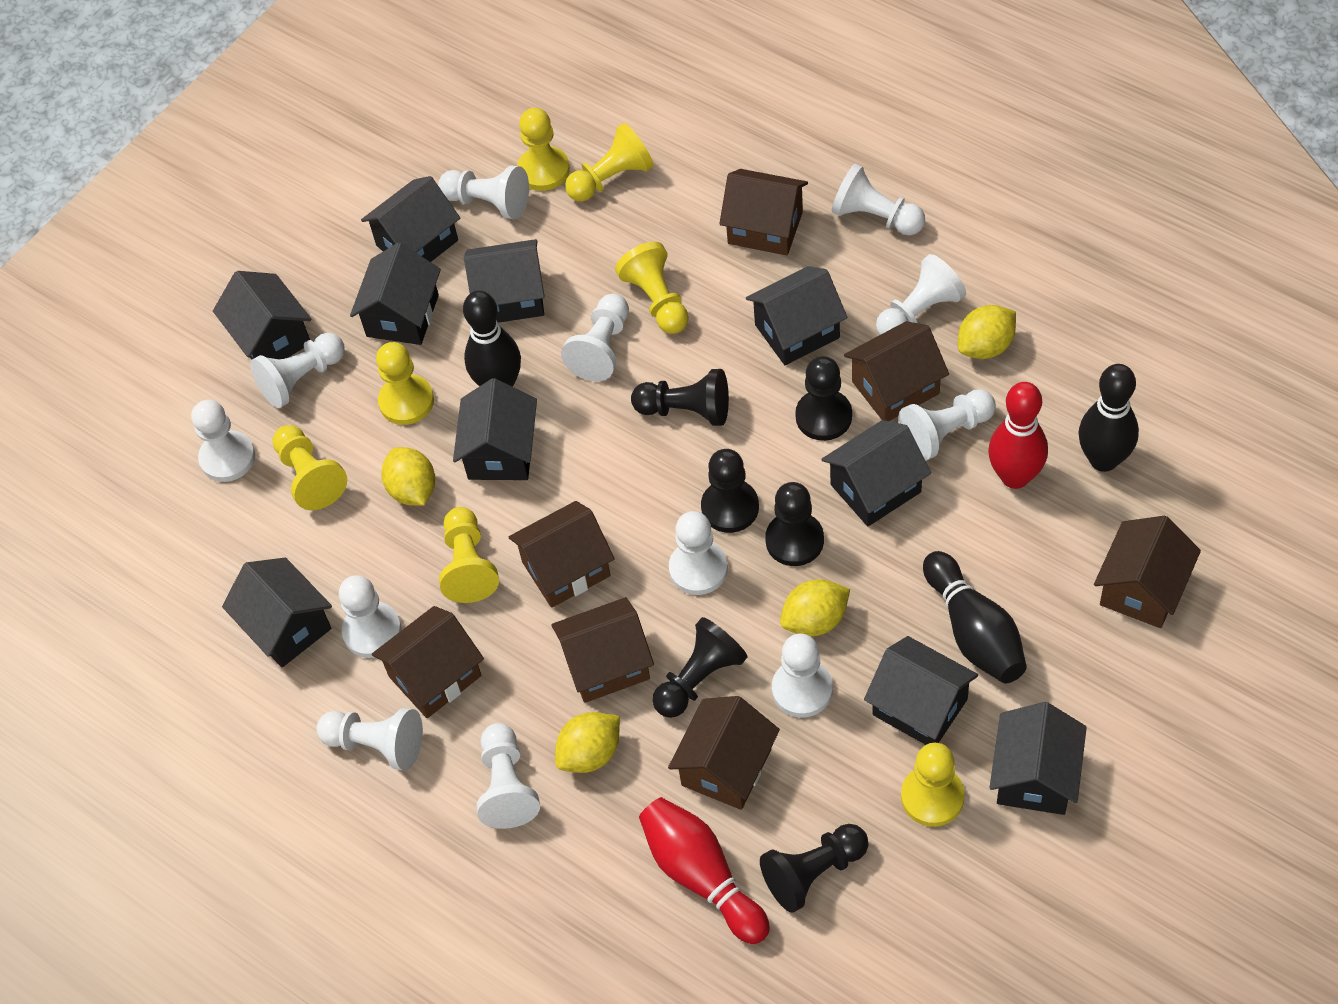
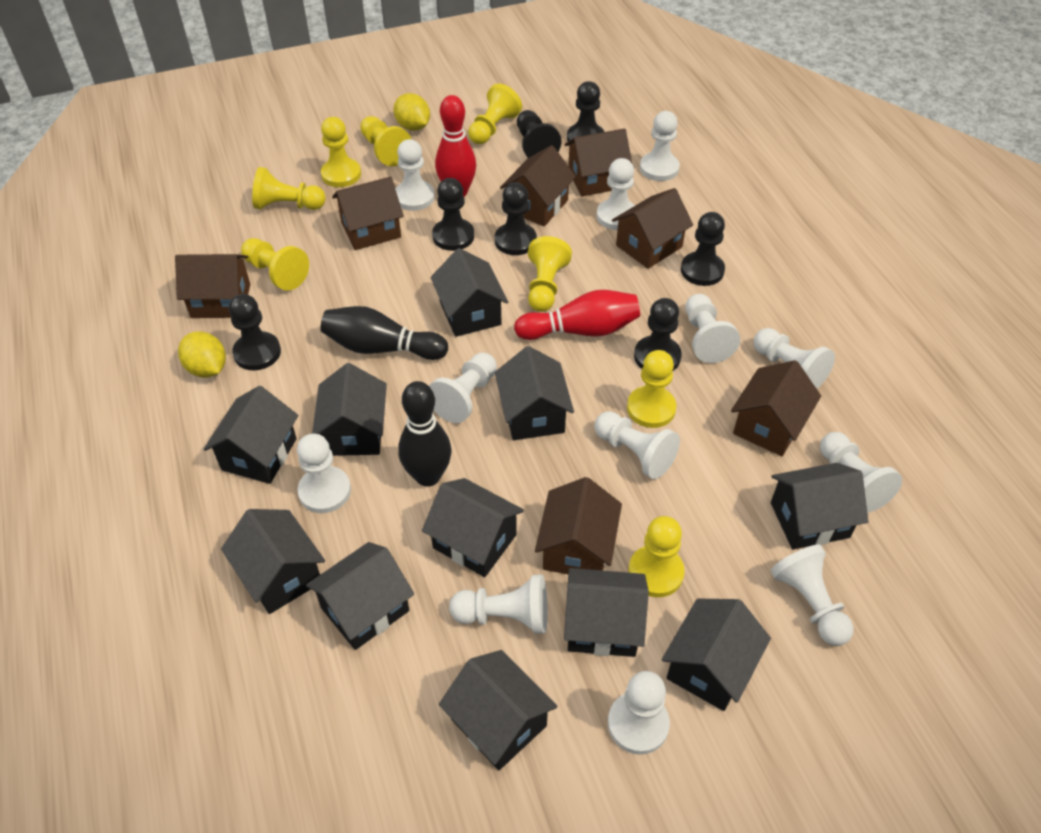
black bowling pin: 3 -> 2
black house: 10 -> 11
black pawn: 6 -> 7
yellow lemon: 4 -> 2
yellow pawn: 7 -> 8

